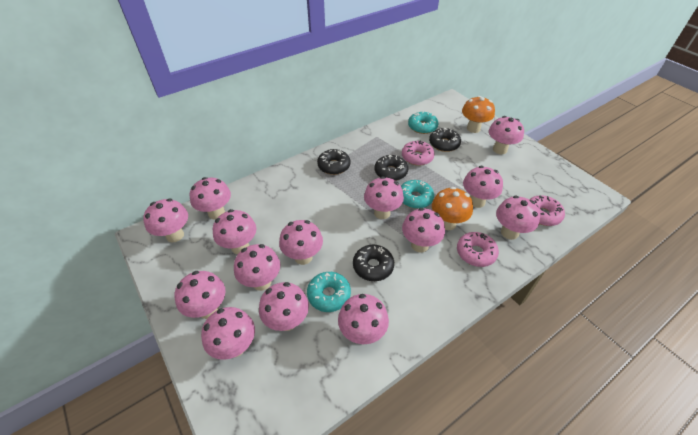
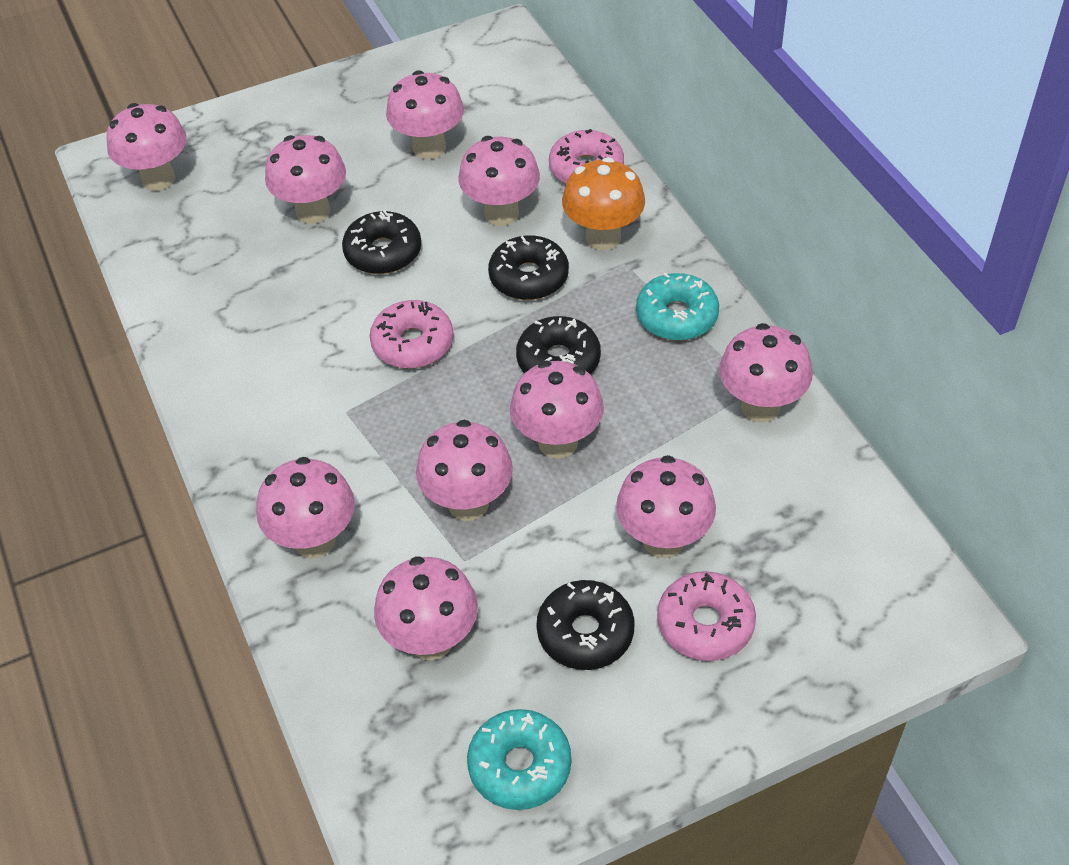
orange mushroom: 2 -> 1
pink mushroom: 14 -> 10
turquoise donut: 3 -> 2

